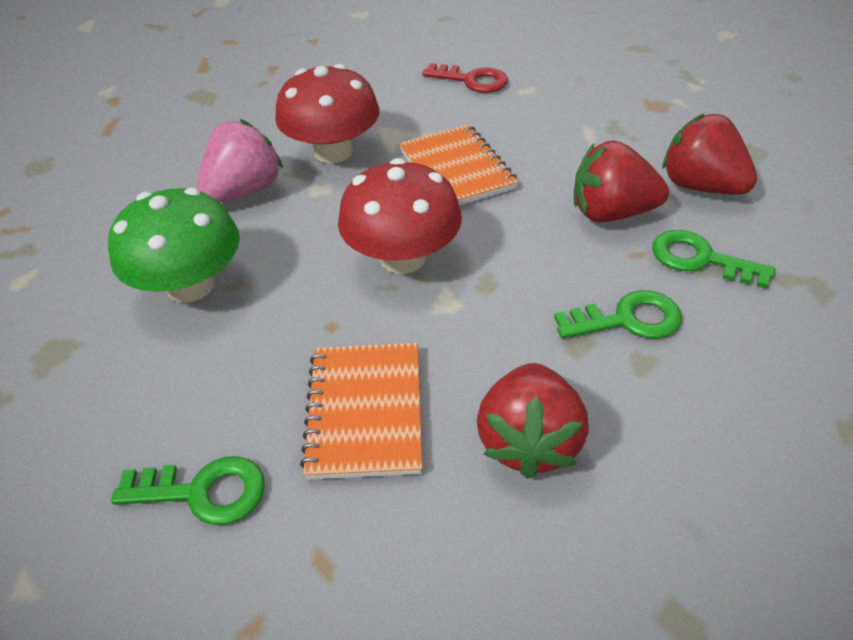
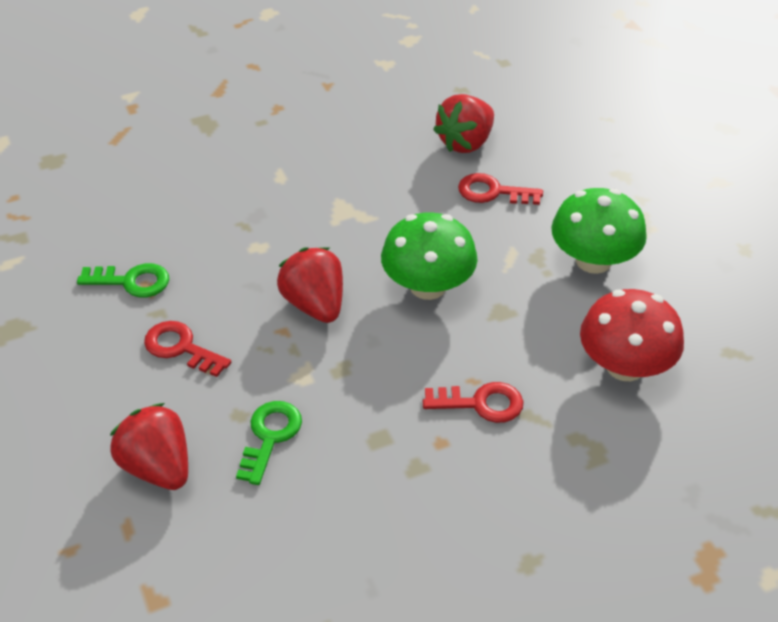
green key: 3 -> 2
green mushroom: 1 -> 2
orange notebook: 2 -> 0
pink strawberry: 1 -> 0
red key: 1 -> 3
red mushroom: 2 -> 1

